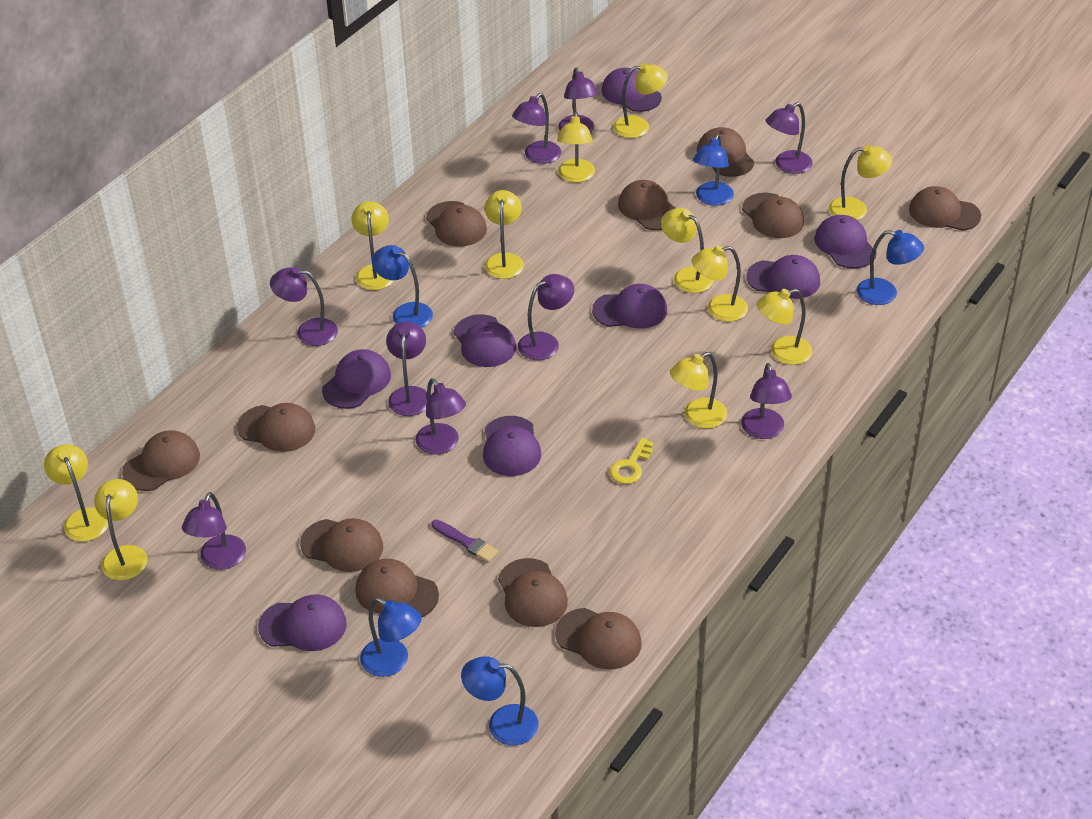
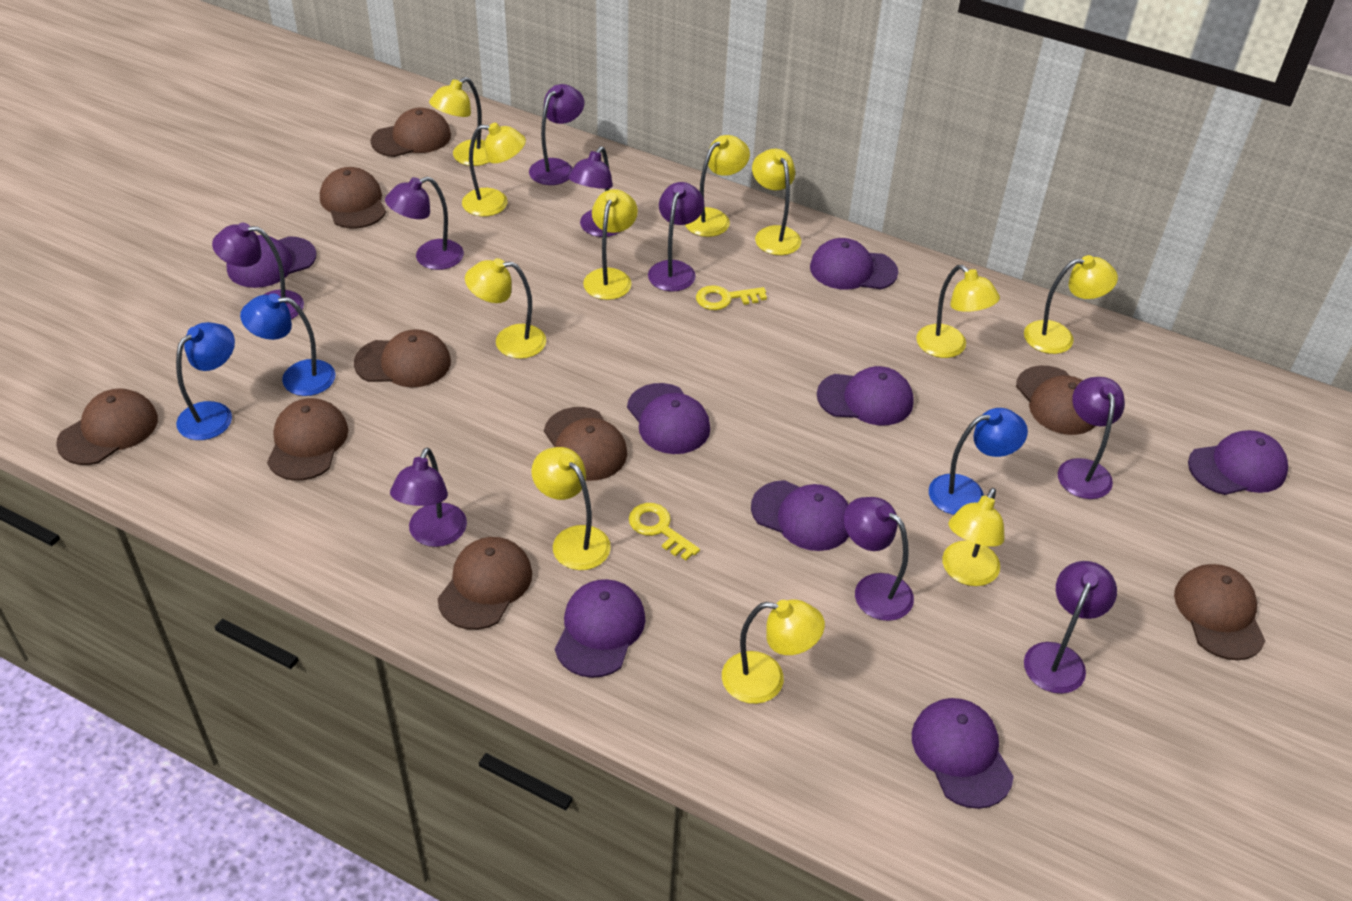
blue lamp: 5 -> 3
brown cap: 11 -> 9
purple brush: 1 -> 0
yellow key: 1 -> 2

